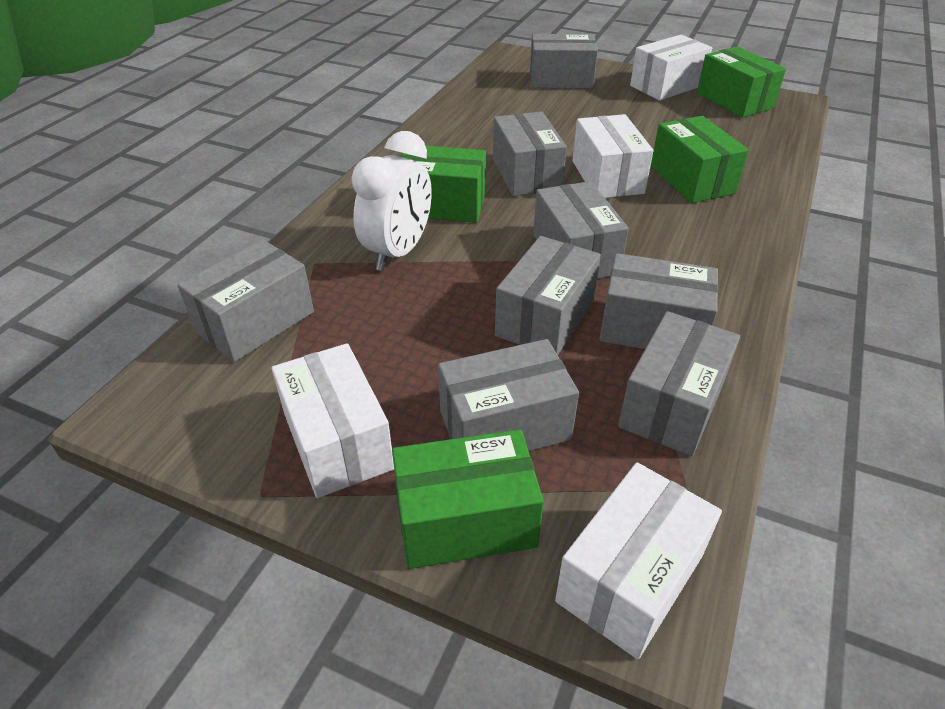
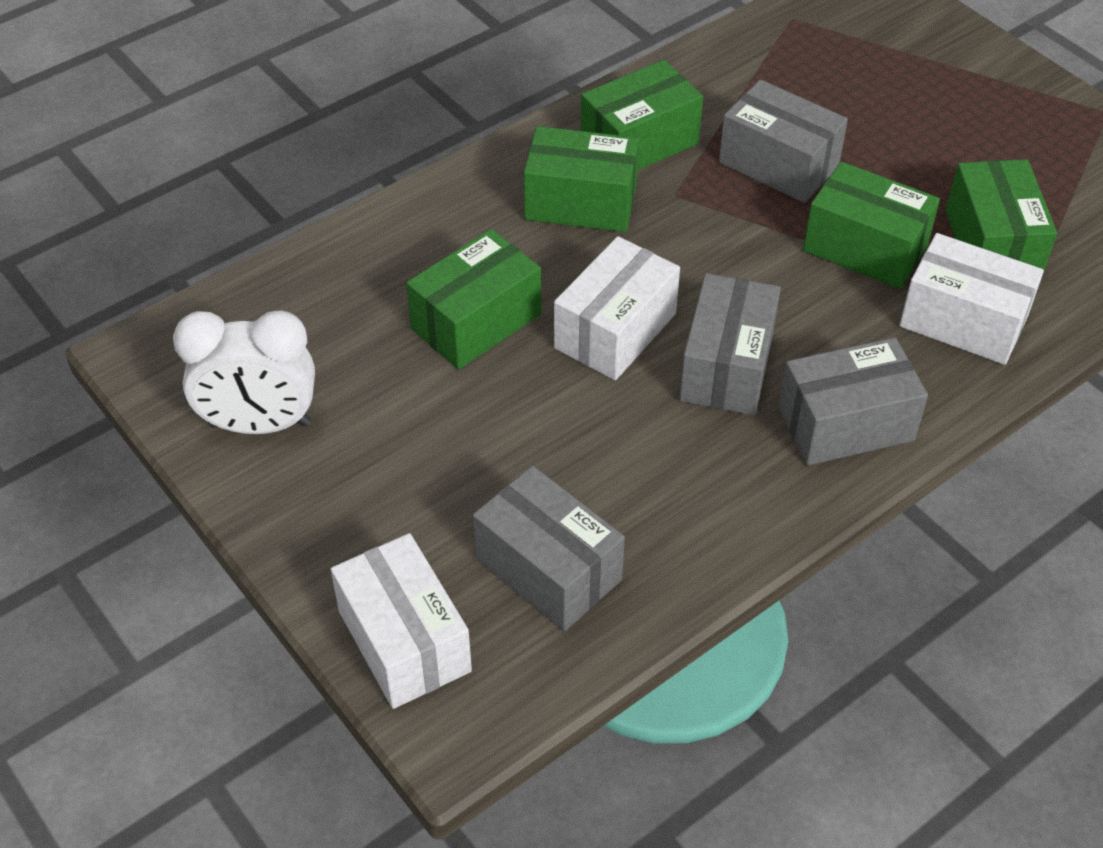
green box: 4 -> 5
grey box: 8 -> 4
white box: 4 -> 3

